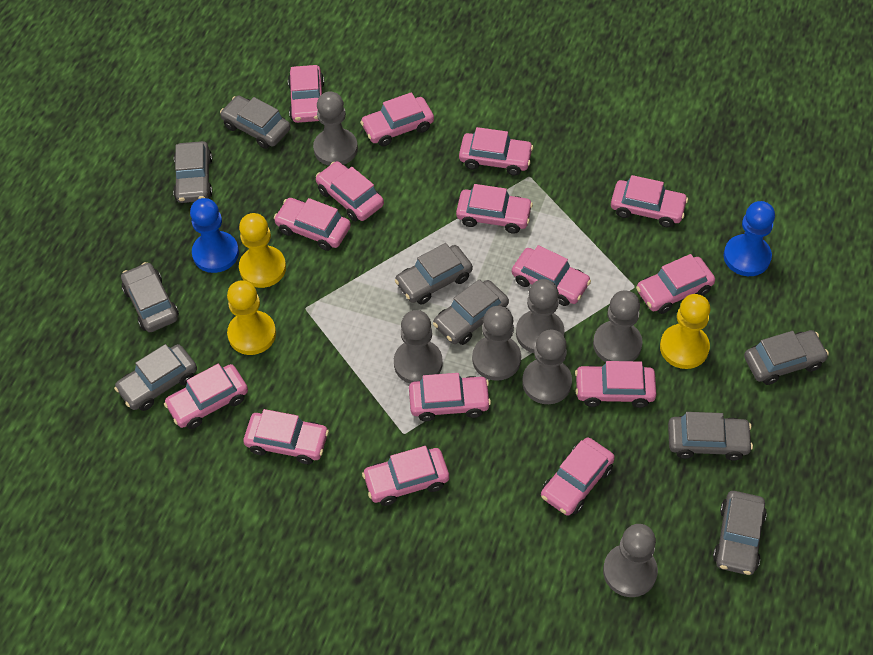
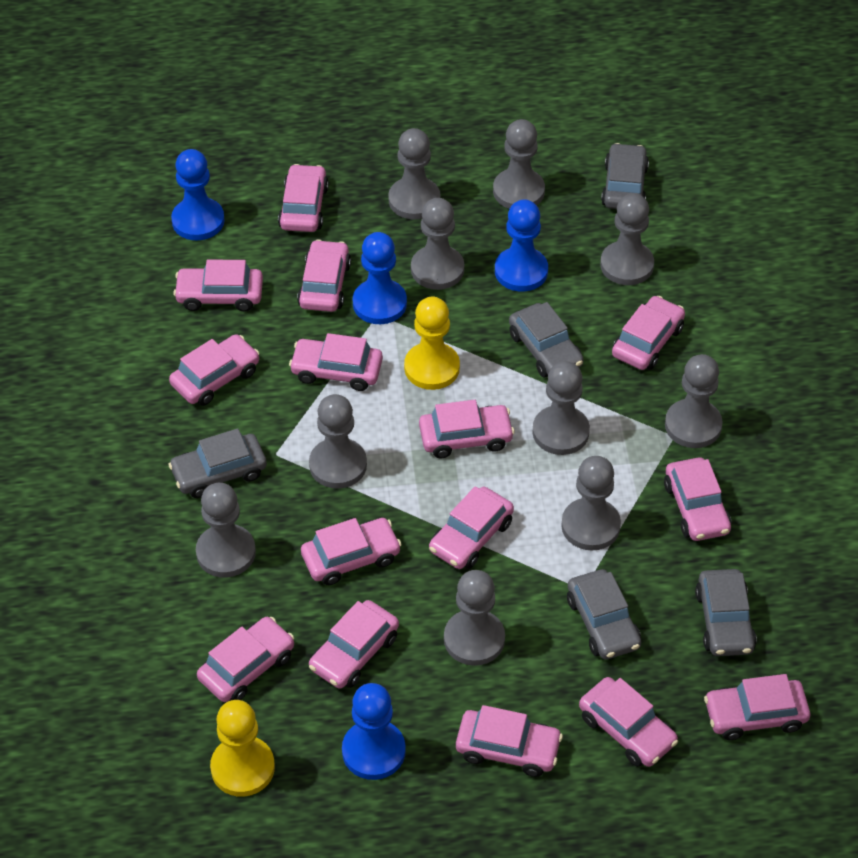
blue pawn: 2 -> 4
grey car: 9 -> 5
grey pawn: 7 -> 10
yellow pawn: 3 -> 2

